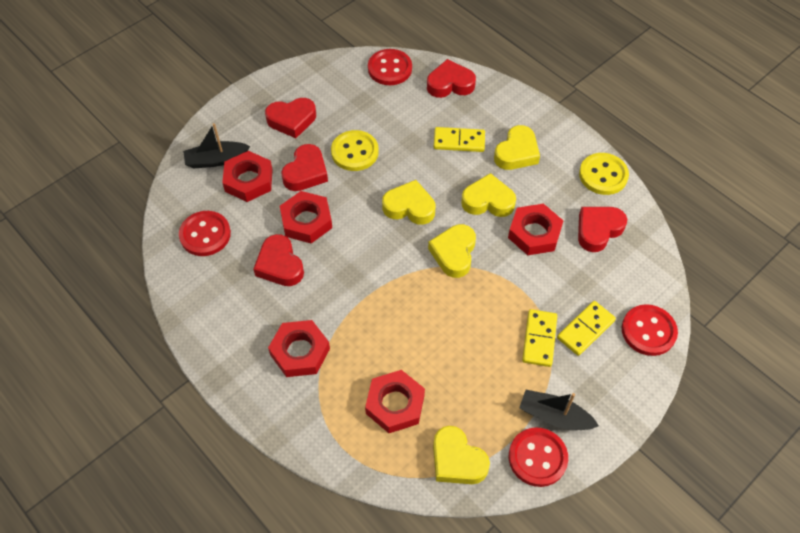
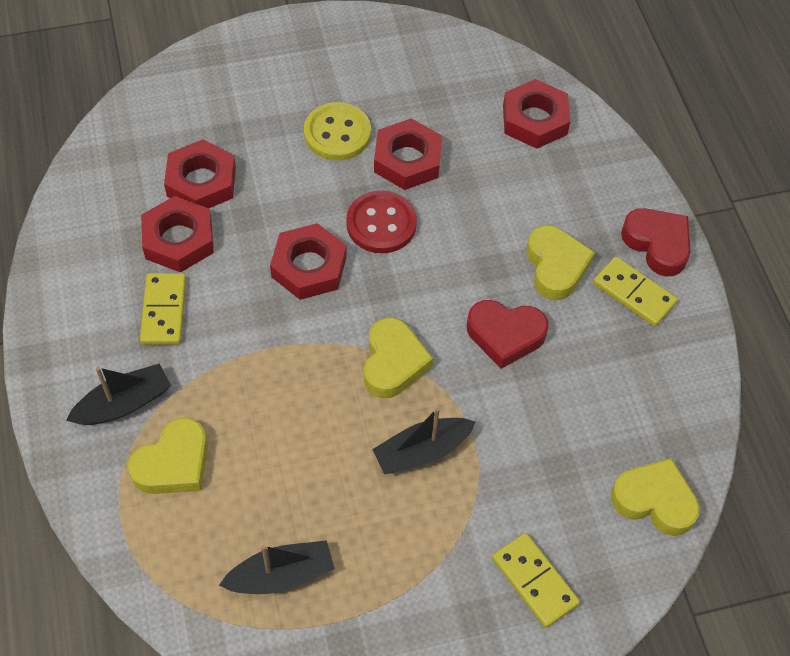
black boat: 2 -> 3
red button: 4 -> 1
red heart: 5 -> 2
yellow button: 2 -> 1
yellow heart: 5 -> 4

